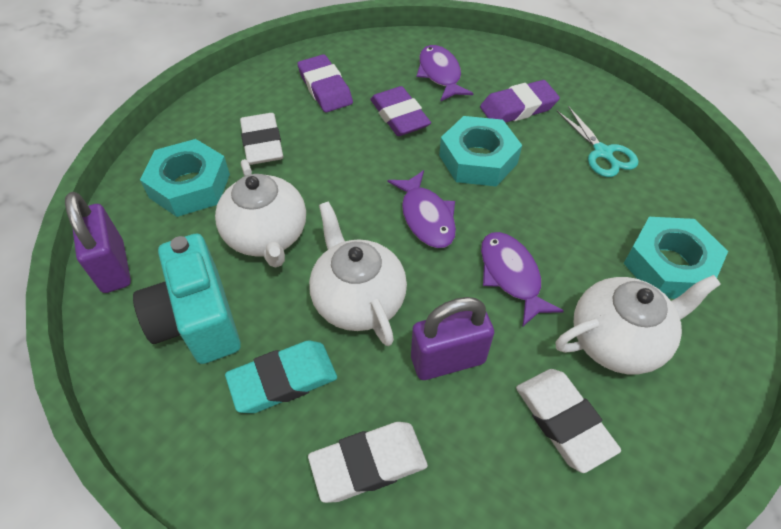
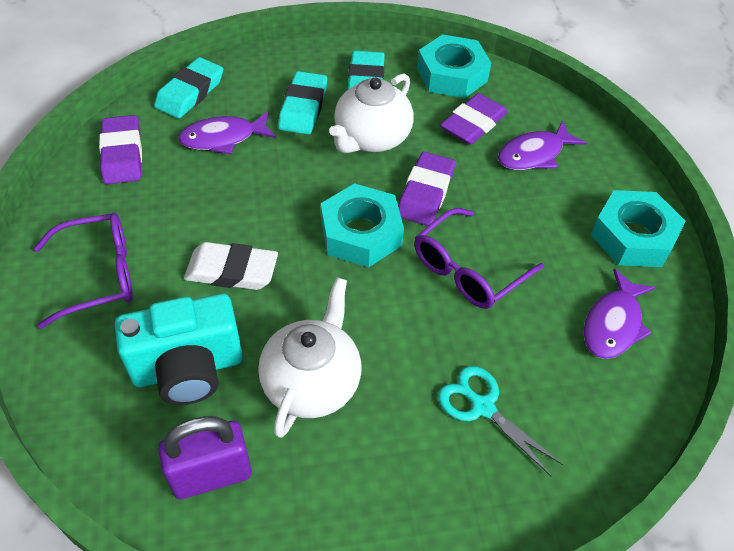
purple glasses: 0 -> 2
purple padlock: 2 -> 1
turquoise eraser: 1 -> 3
white eraser: 3 -> 1
white teapot: 3 -> 2

